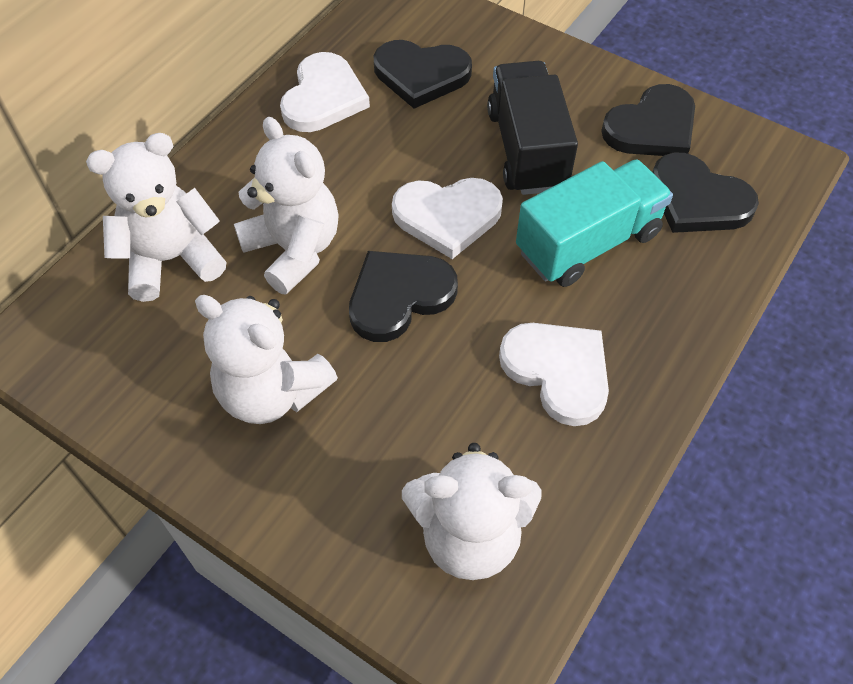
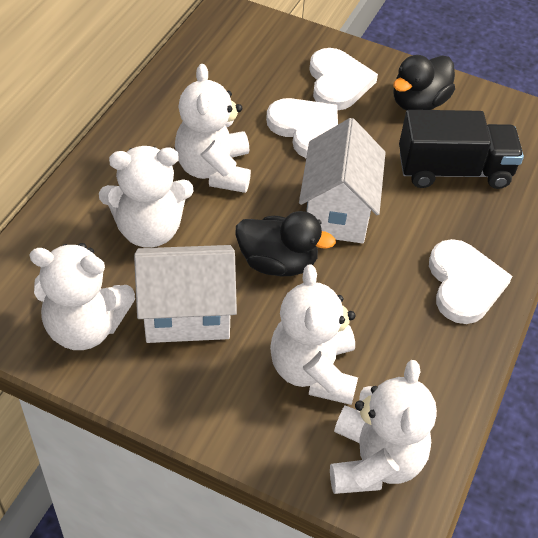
black duck: 0 -> 2
black heart: 4 -> 0
turquoise truck: 1 -> 0
white house: 0 -> 2
white teddy bear: 4 -> 5

